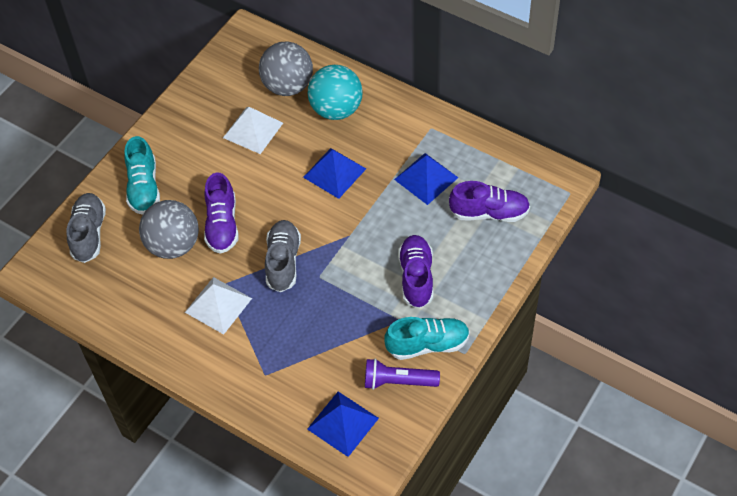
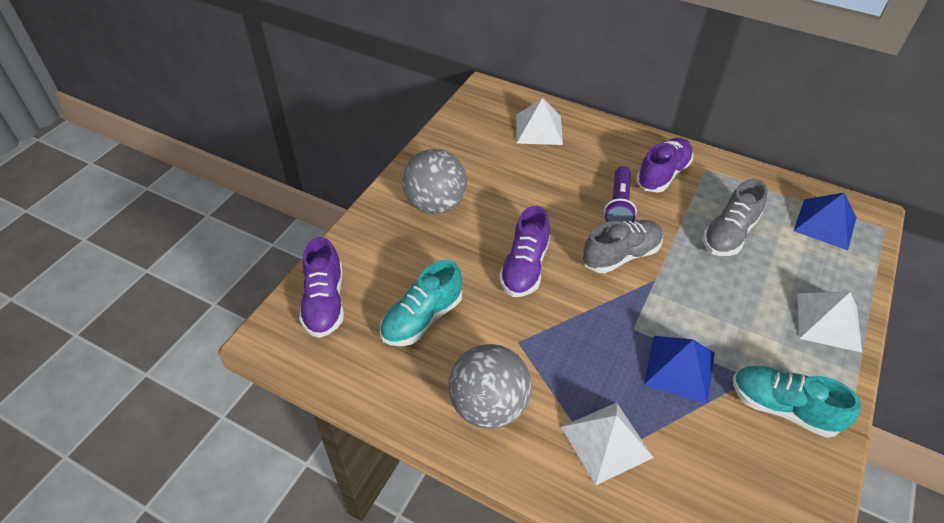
blue pyramid: 3 -> 2
turquoise ball: 1 -> 0
white pyramid: 2 -> 3

